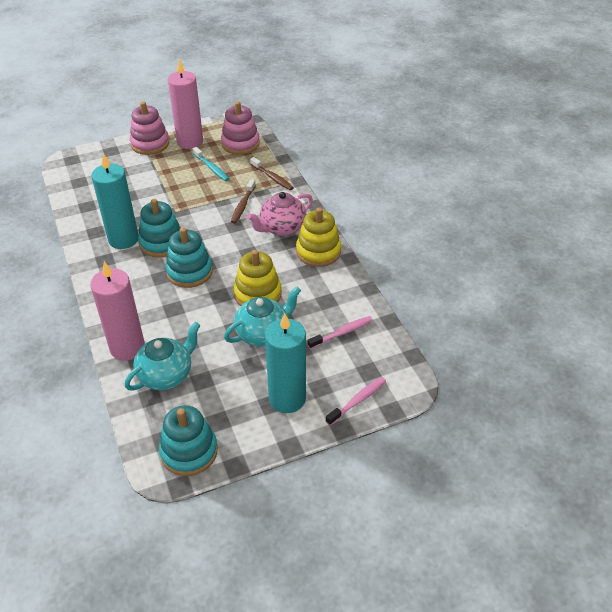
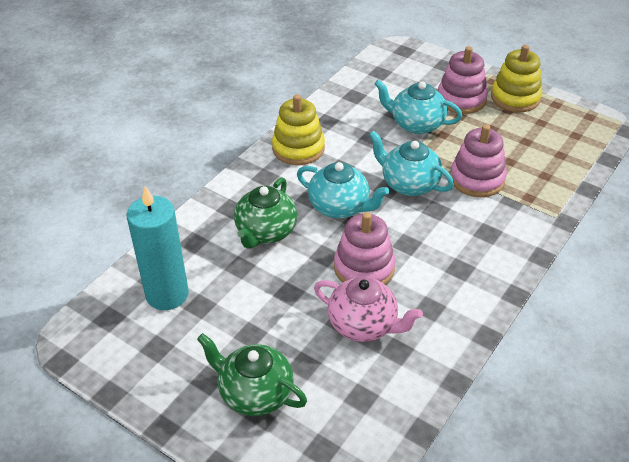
brown toothbrush: 2 -> 0
green teapot: 0 -> 2
pink candle: 2 -> 0
pink stacking toy: 2 -> 3
pink toothbrush: 2 -> 0
turquoise candle: 2 -> 1
turquoise stacking toy: 3 -> 0
turquoise teapot: 2 -> 3
turquoise toothbrush: 1 -> 0

